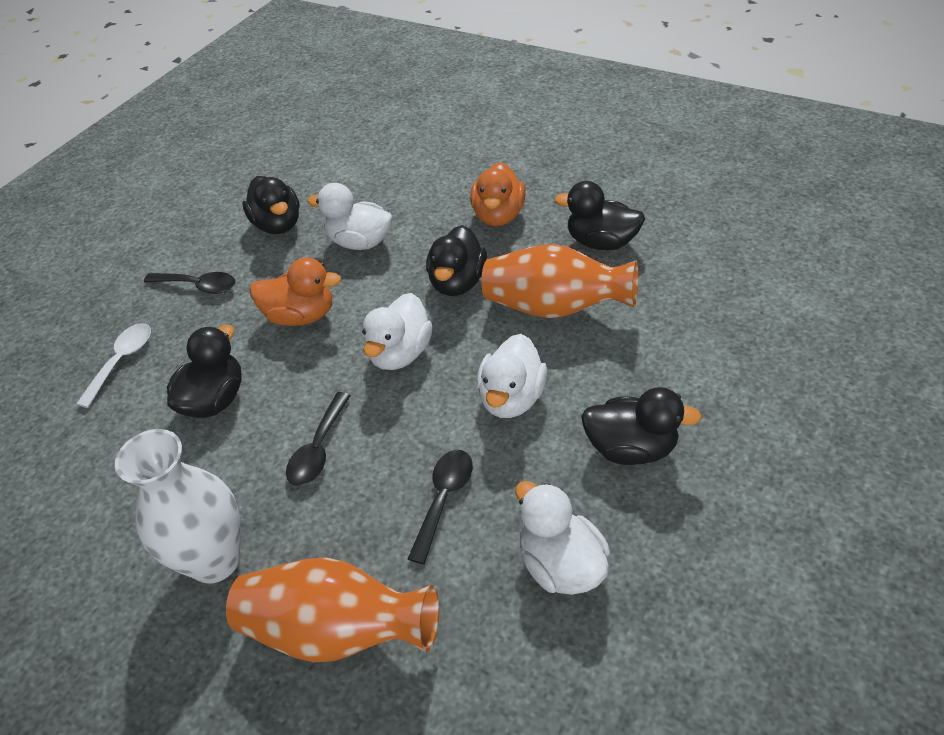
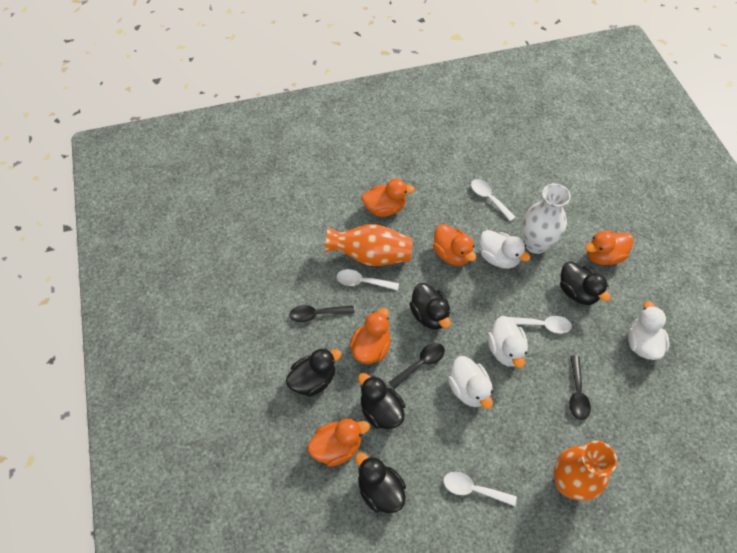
orange duck: 2 -> 5
white spoon: 1 -> 4

